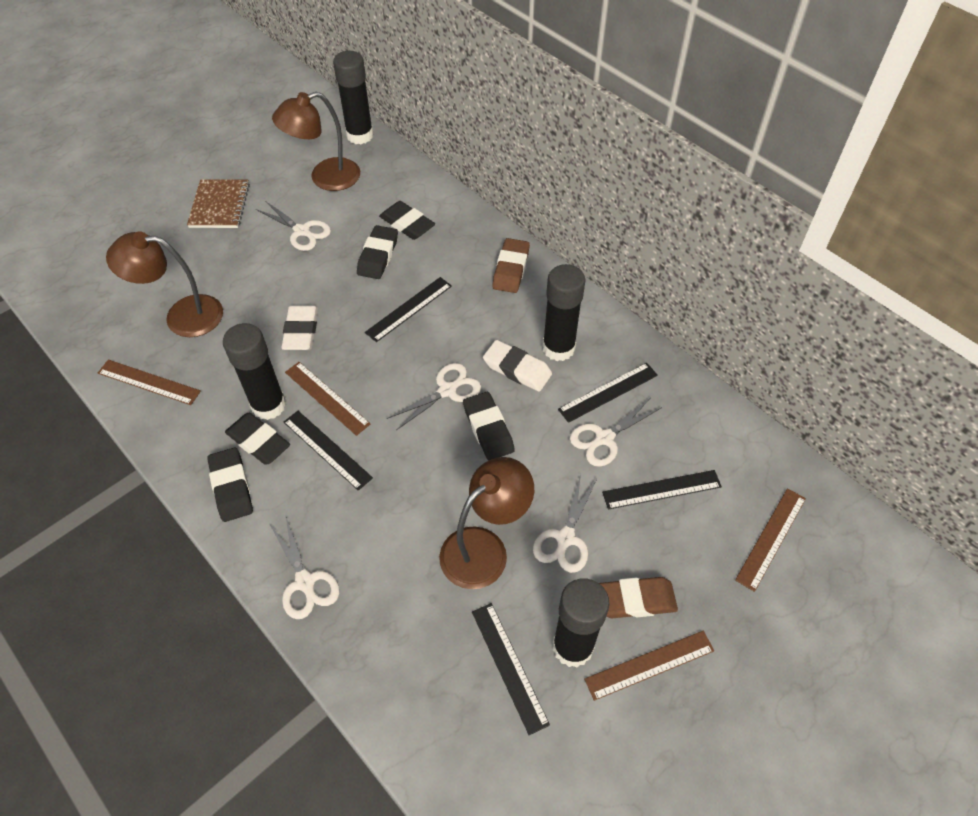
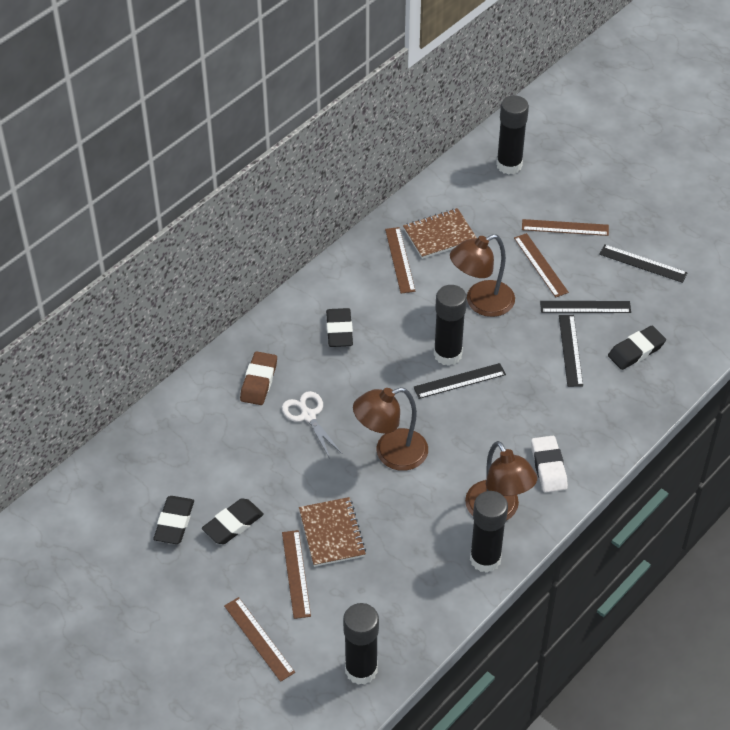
black eraser: 5 -> 4
black ruler: 5 -> 4
brown eraser: 2 -> 1
brown notebook: 1 -> 2
brown ruler: 4 -> 5
white eraser: 2 -> 1
white scissors: 5 -> 1

